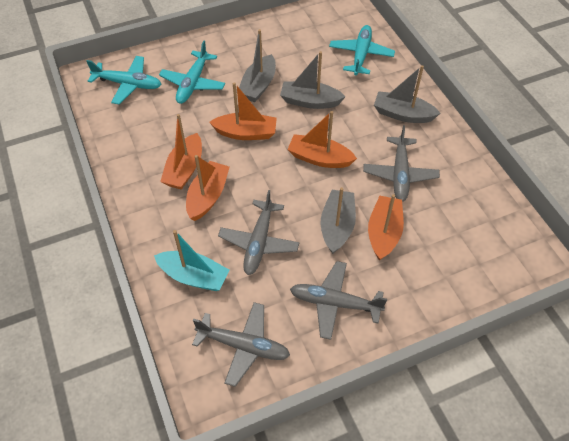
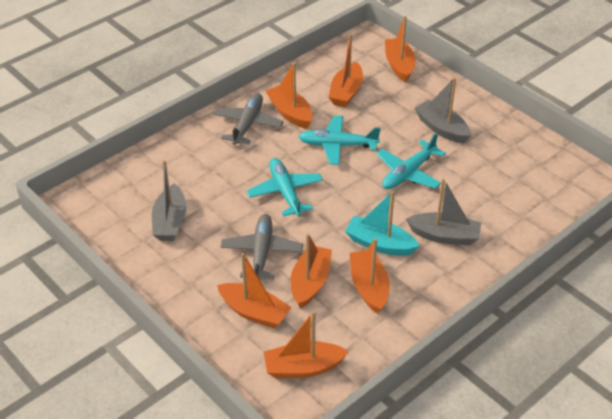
grey boat: 4 -> 3
grey plane: 4 -> 2
orange boat: 5 -> 7

